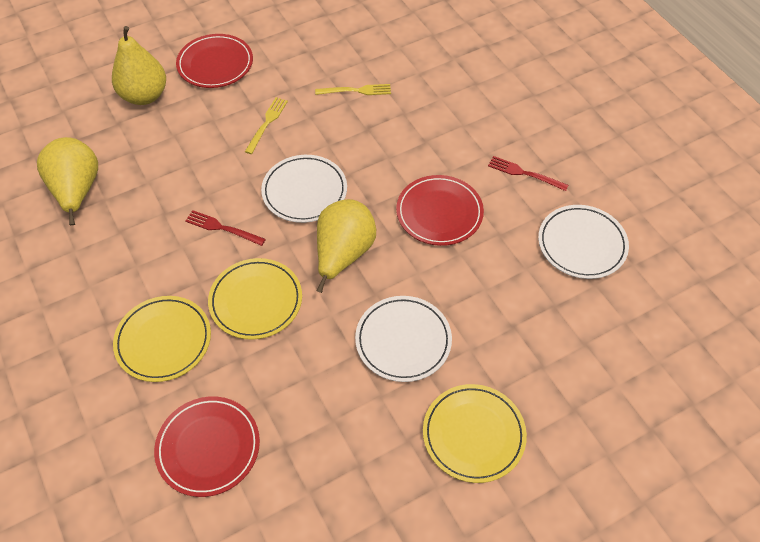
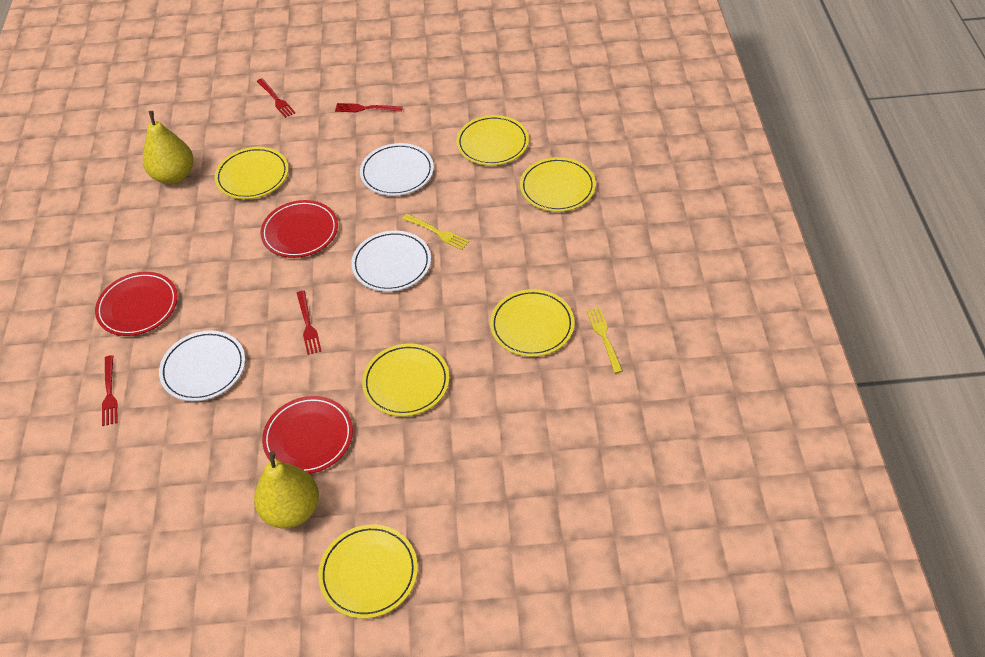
red fork: 2 -> 4
yellow pear: 3 -> 2
yellow plate: 3 -> 6

